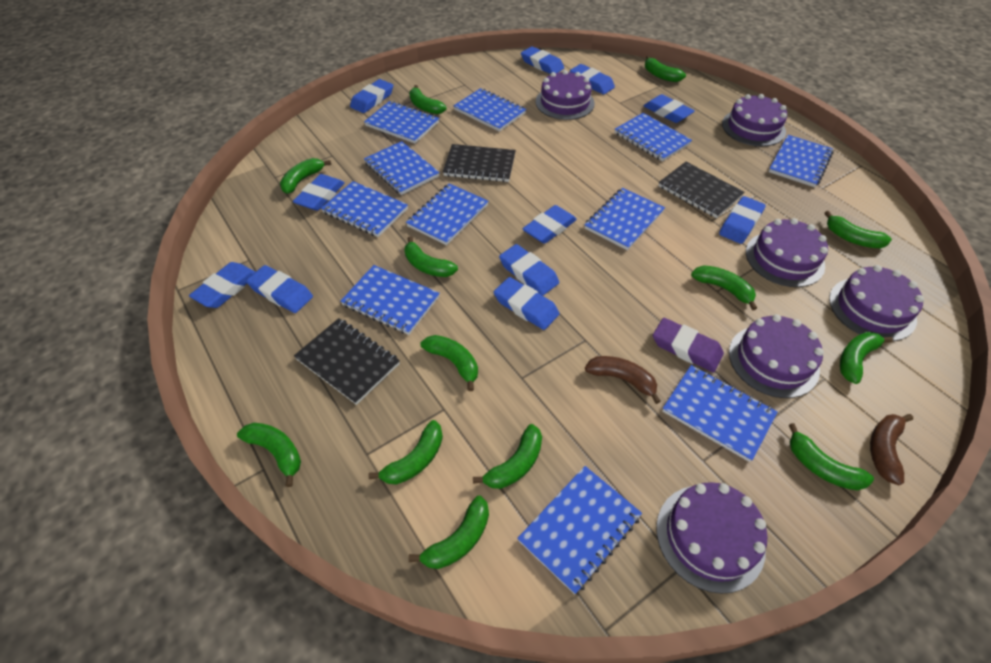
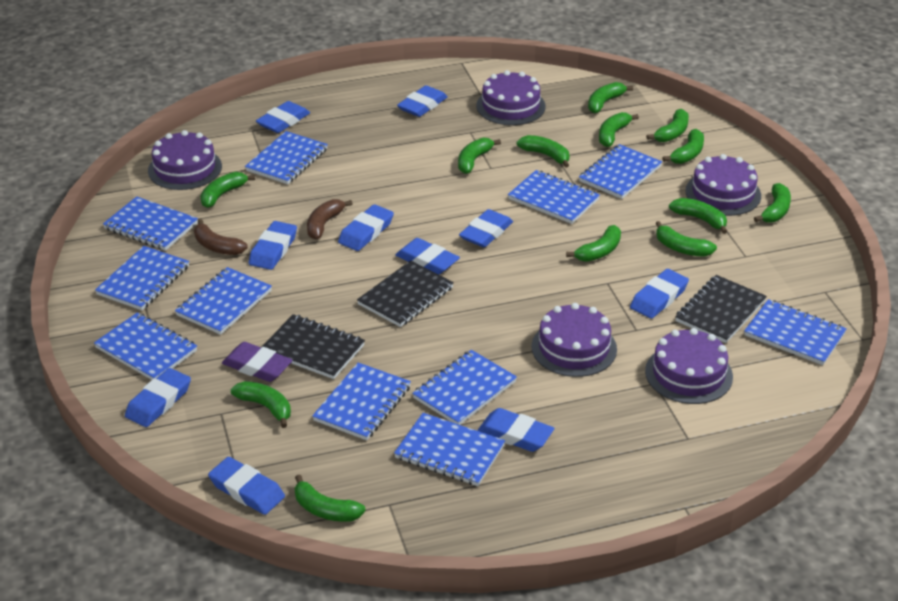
blue eraser: 11 -> 10
purple cake: 6 -> 5

